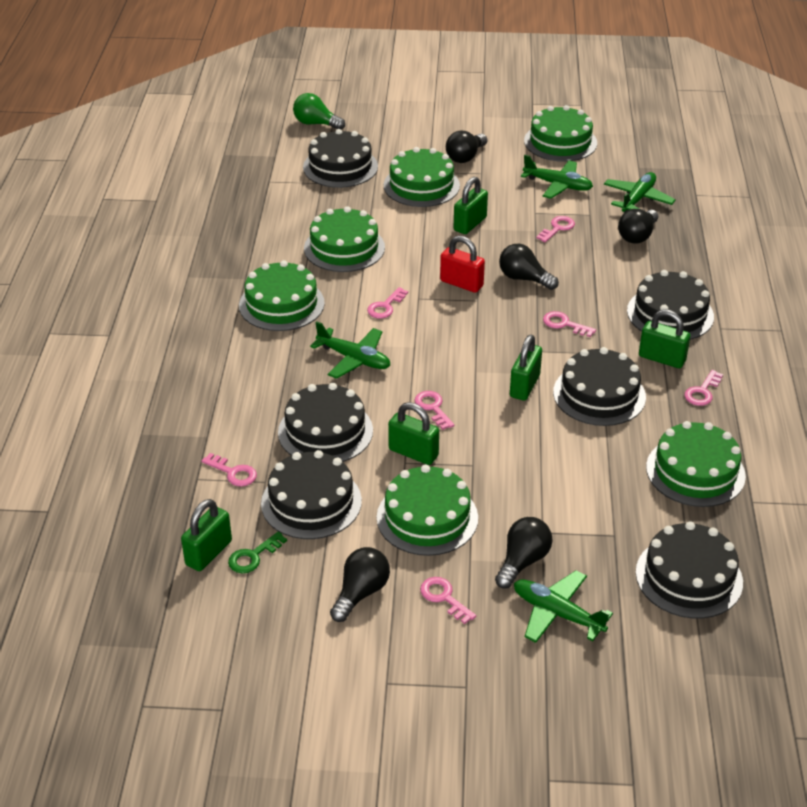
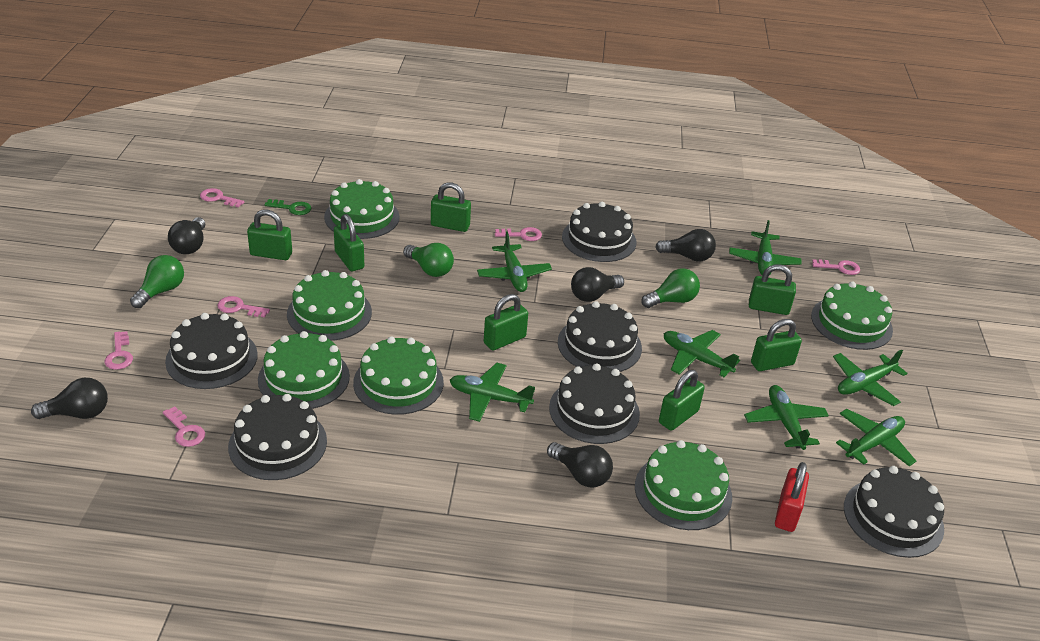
green light bulb: 1 -> 3
green padlock: 5 -> 7
green plane: 4 -> 7
pink key: 7 -> 6

